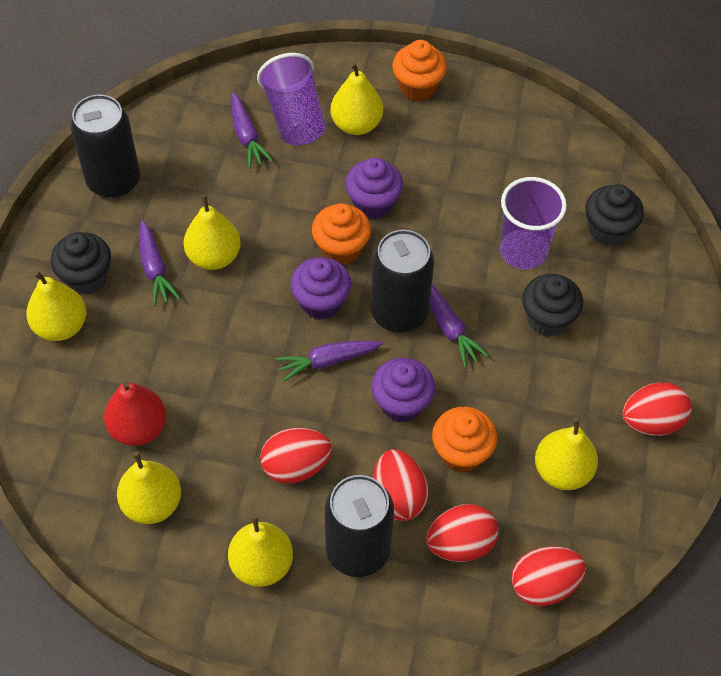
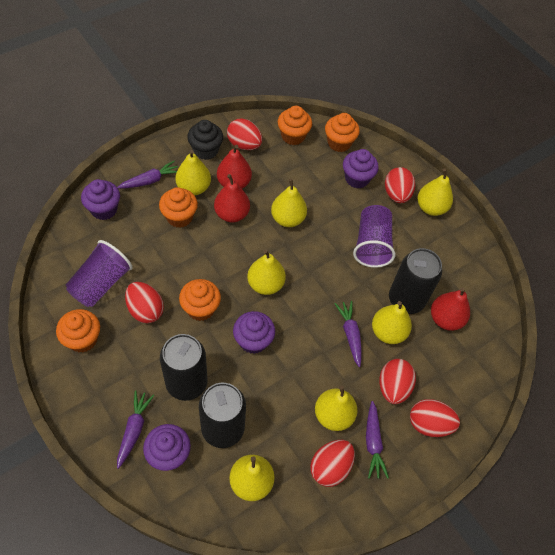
black cupcake: 3 -> 1
orange cupcake: 3 -> 5
purple cupcake: 3 -> 4
red egg: 5 -> 6
red pear: 1 -> 3
yellow pear: 6 -> 7

